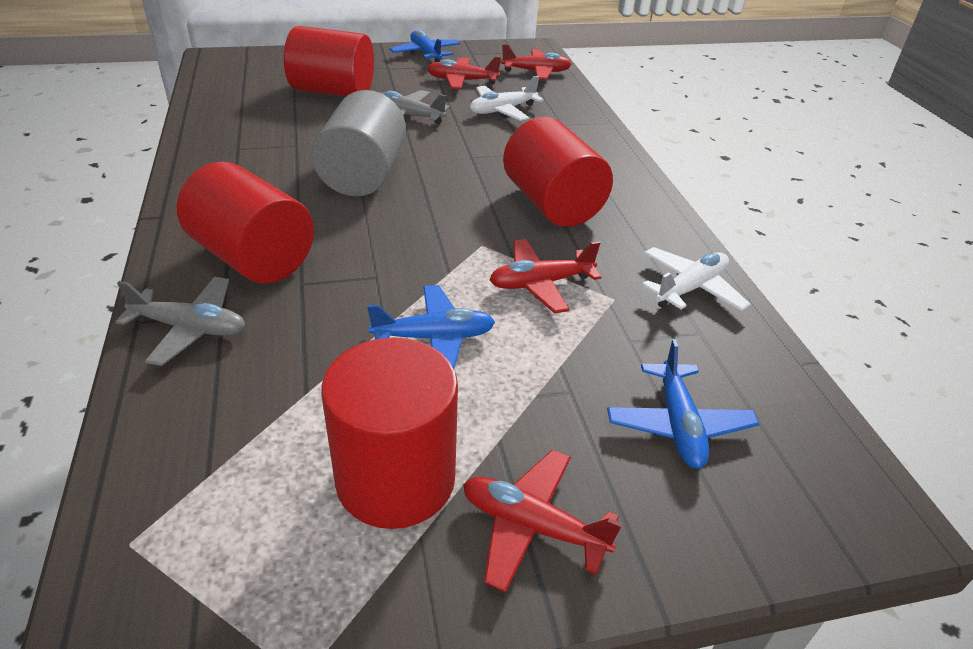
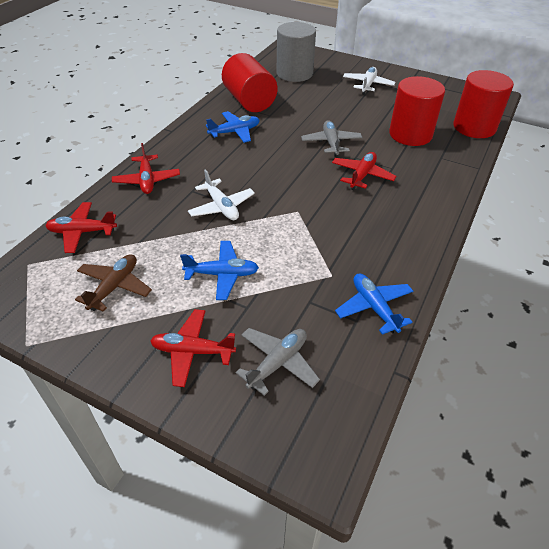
brown plane: 0 -> 1
red cylinder: 4 -> 3

